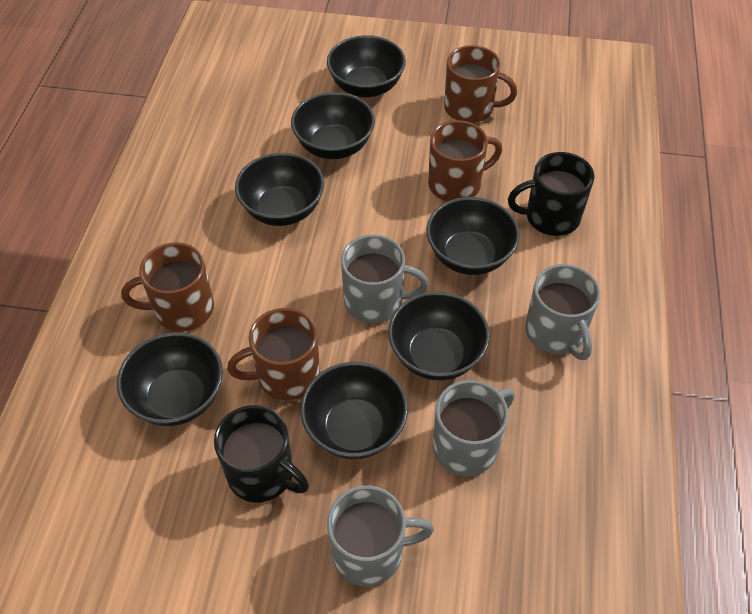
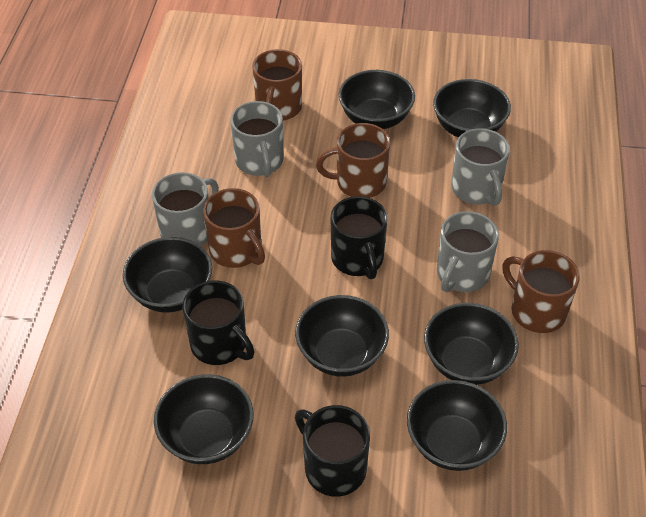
black mug: 2 -> 3

